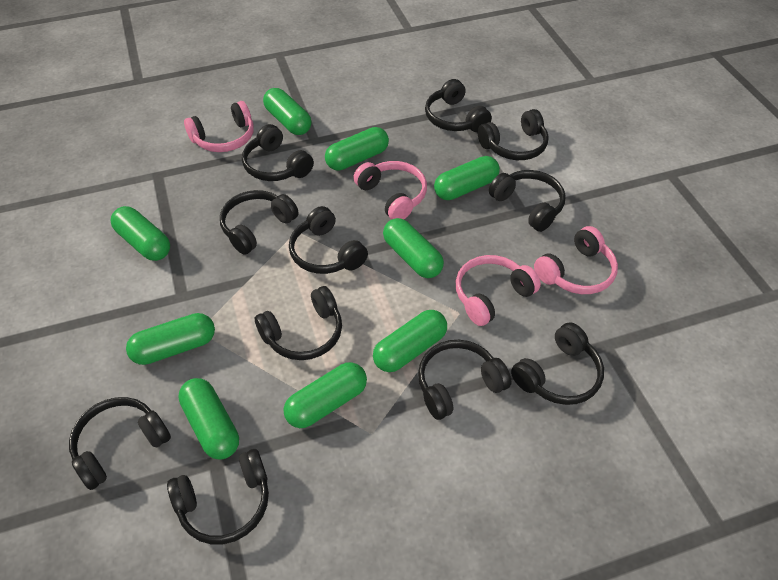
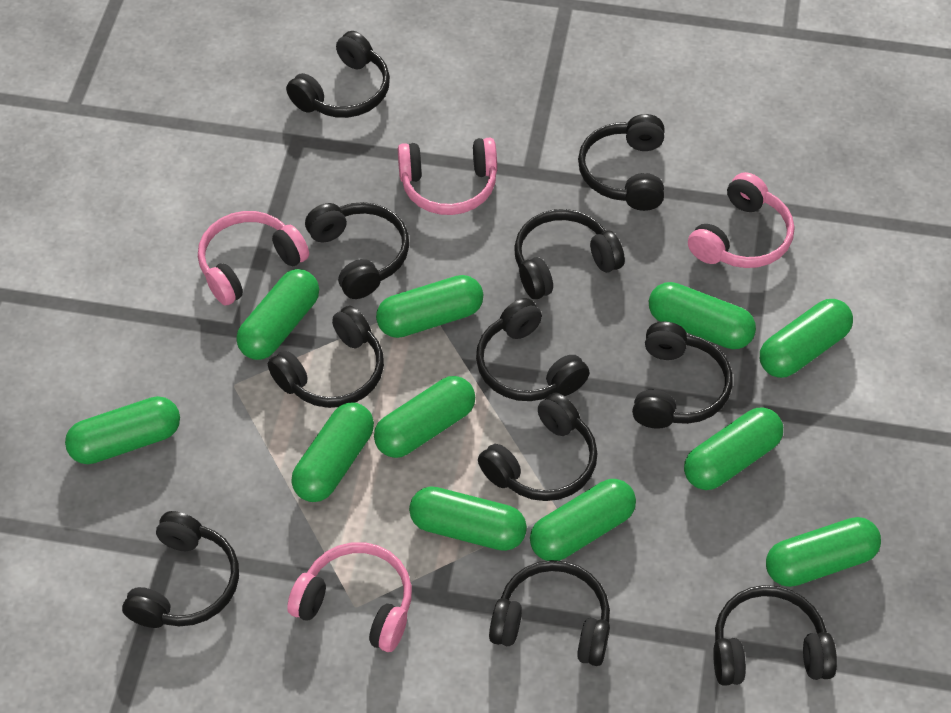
green capsule: 9 -> 11

